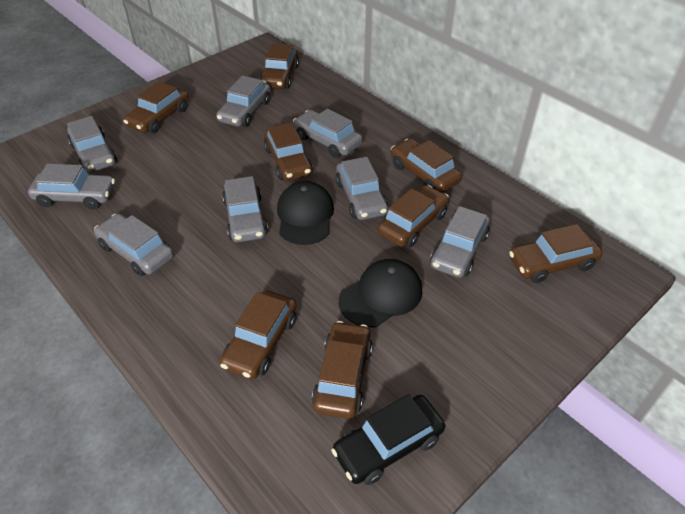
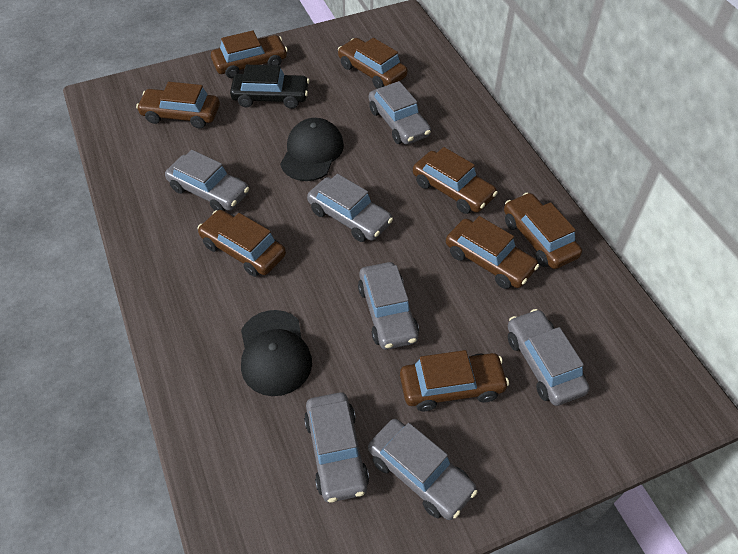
grey car: 8 -> 7

